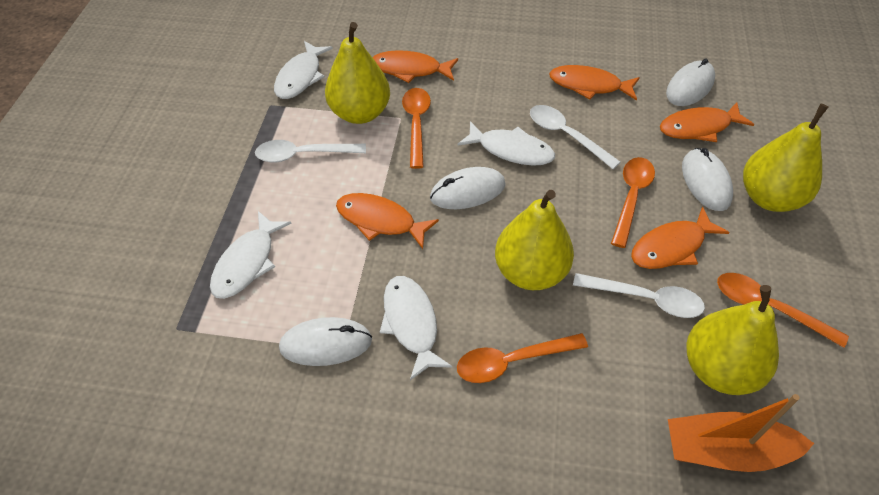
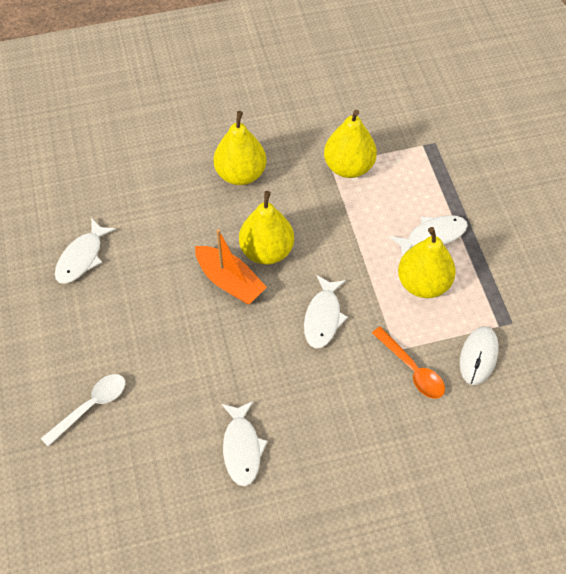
orange fish: 5 -> 0
orange spoon: 4 -> 1
white mouse: 4 -> 1
white spoon: 3 -> 1

